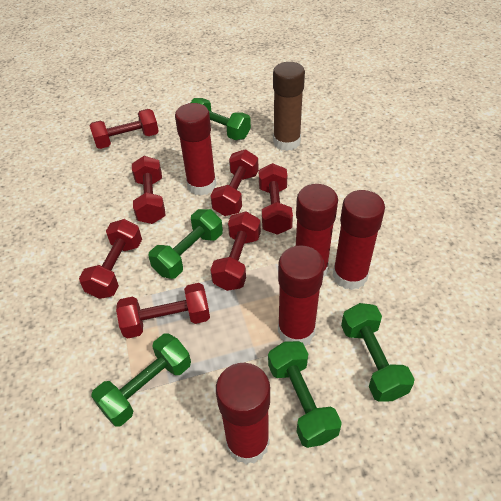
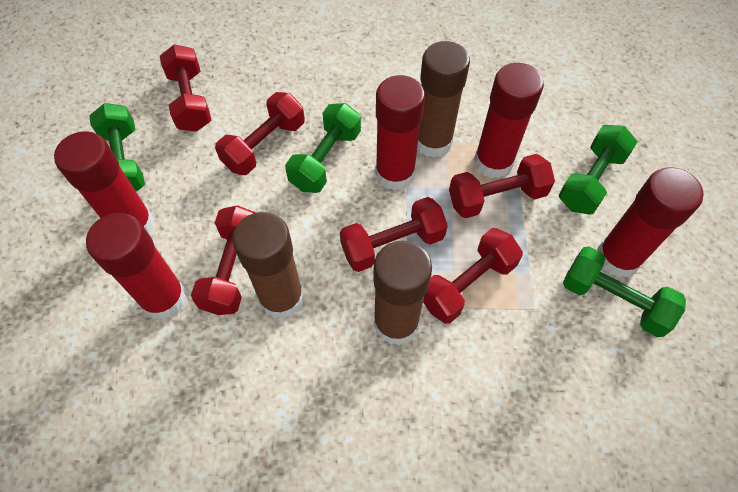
brown glue stick: 1 -> 3
green dumbbell: 5 -> 4
red dumbbell: 7 -> 6

